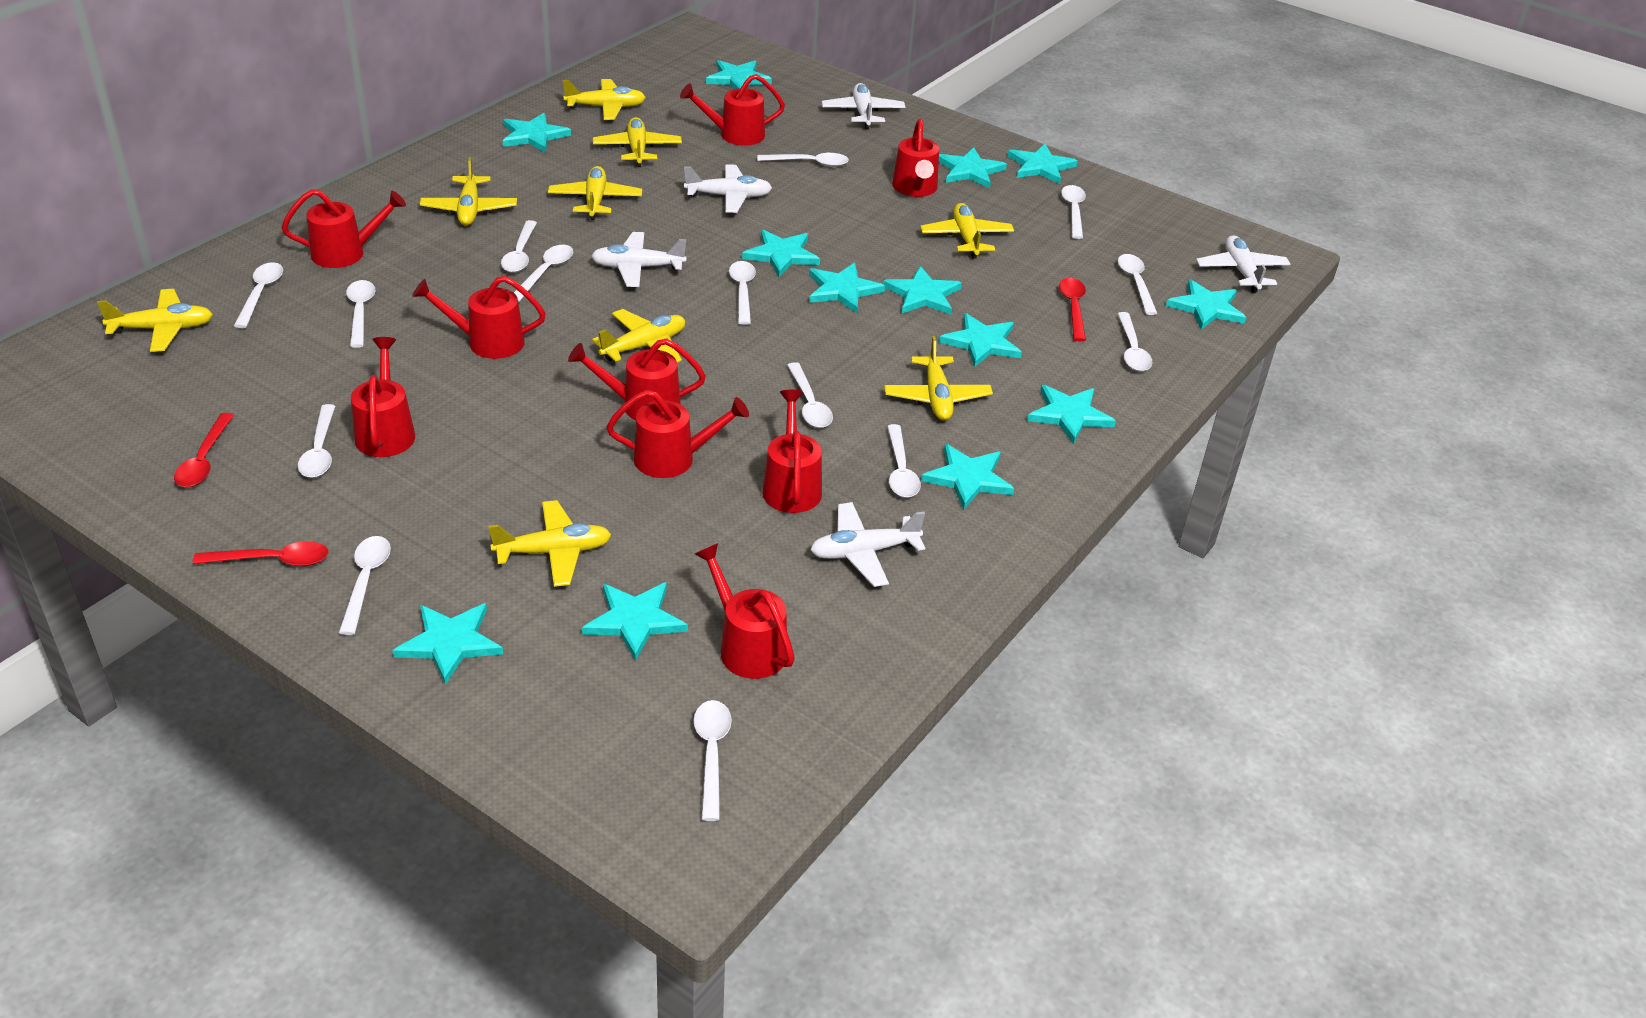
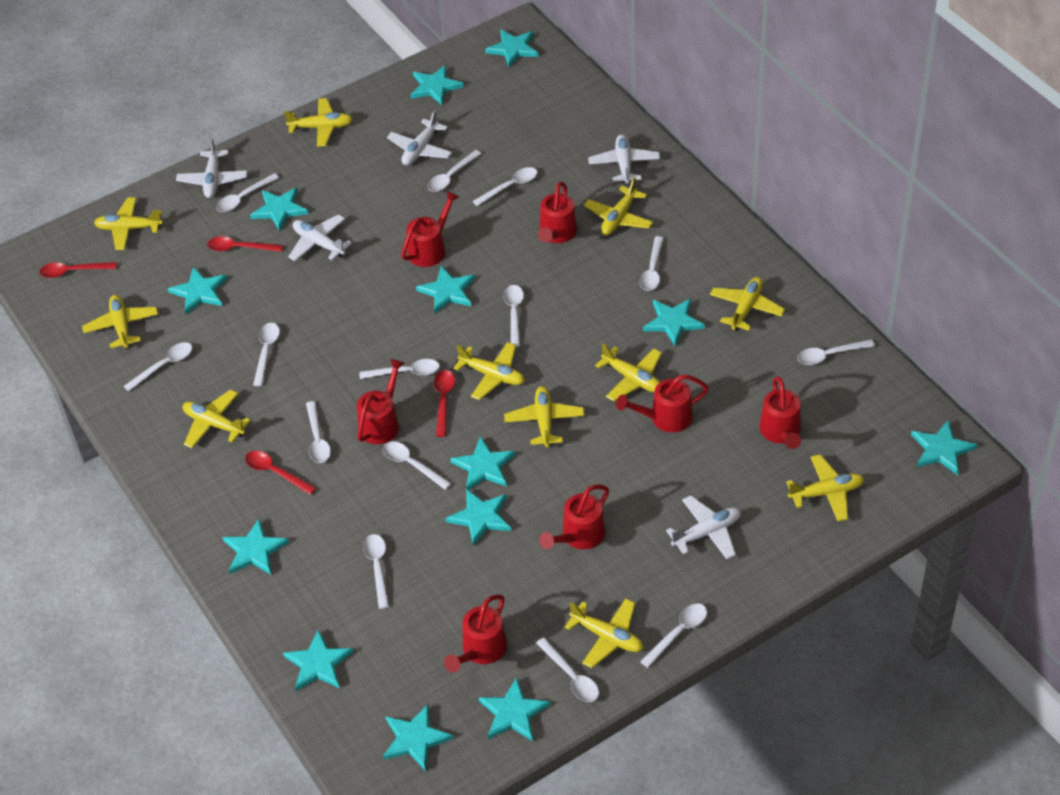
red spoon: 3 -> 4
red watering can: 9 -> 7
yellow plane: 9 -> 11

